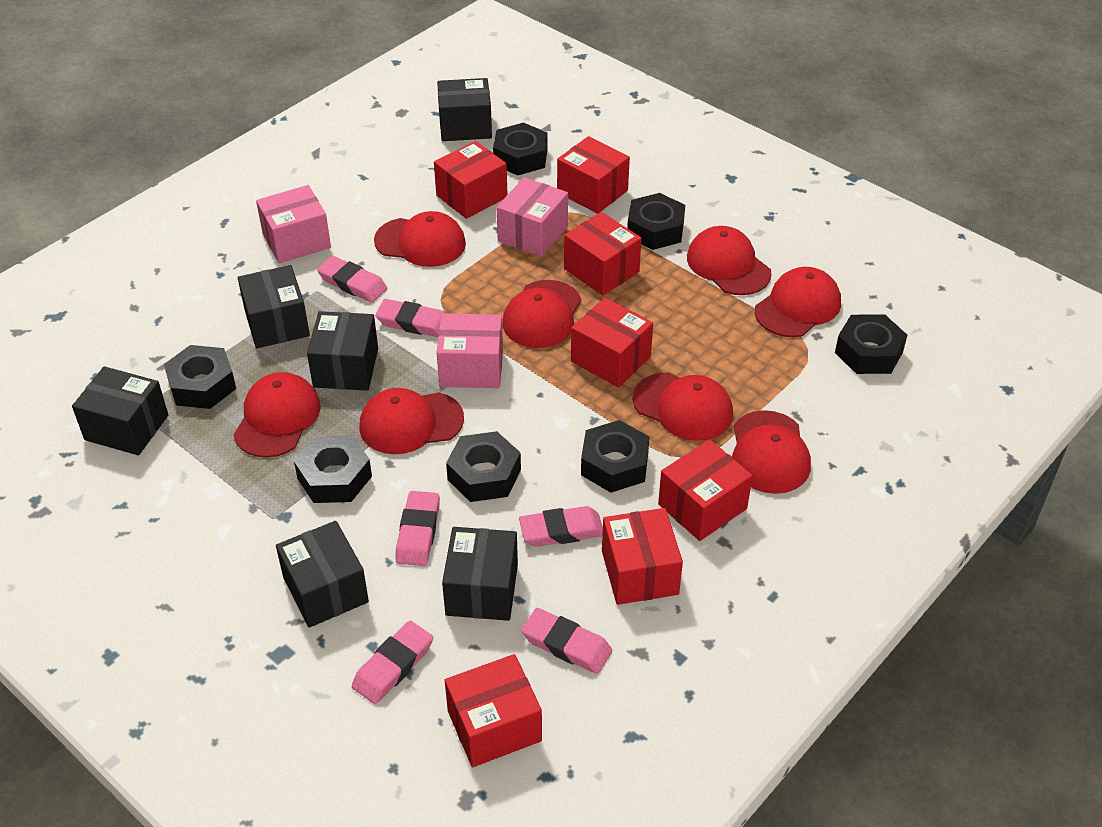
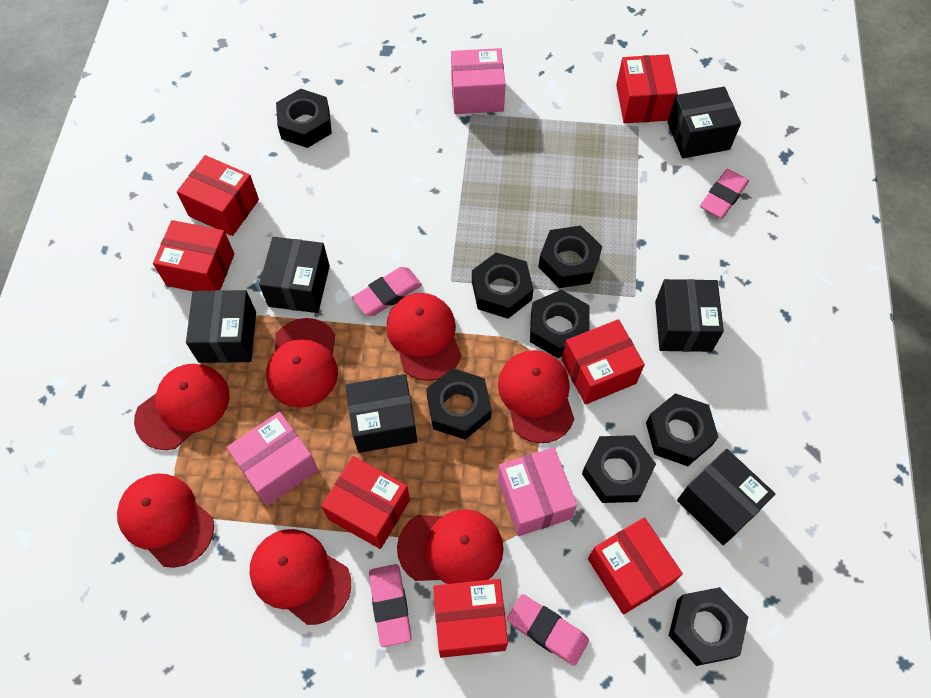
black nut: 7 -> 8
pink eraser: 6 -> 4
red cap: 8 -> 7

